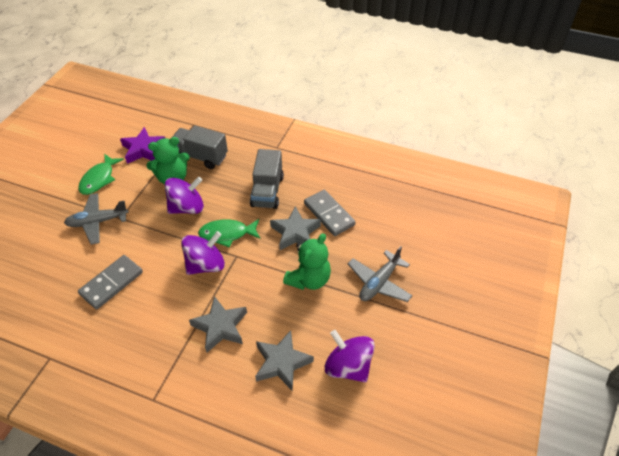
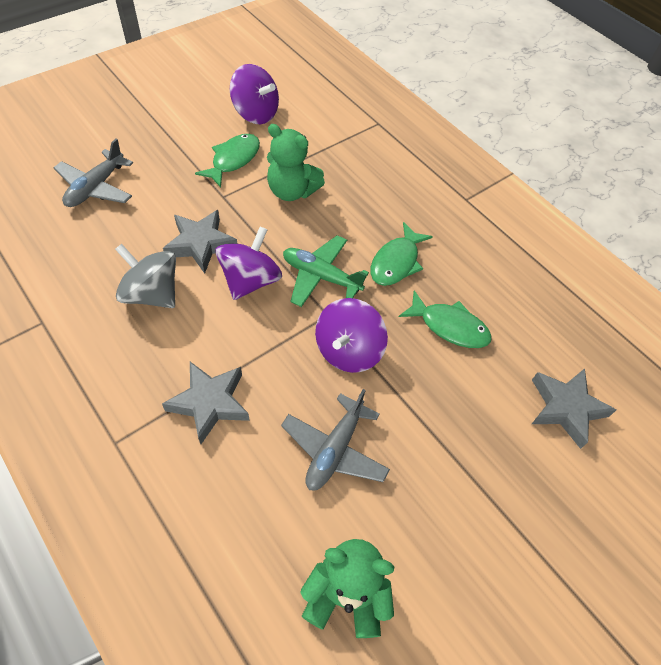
green fish: 2 -> 3
green plane: 0 -> 1
grey domino: 2 -> 0
grey spinning top: 0 -> 1
grey truck: 2 -> 0
purple star: 1 -> 0

